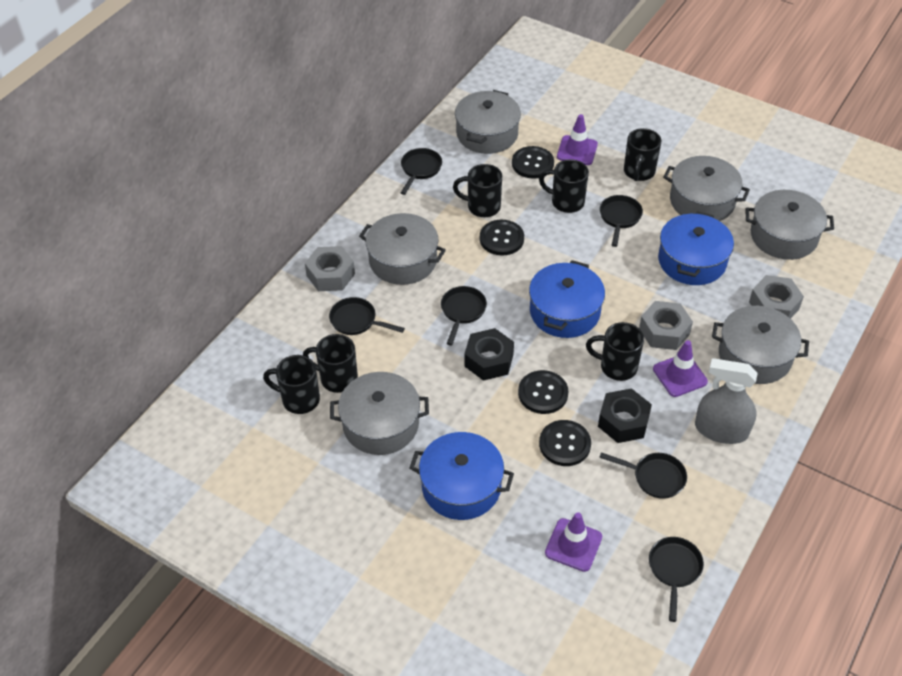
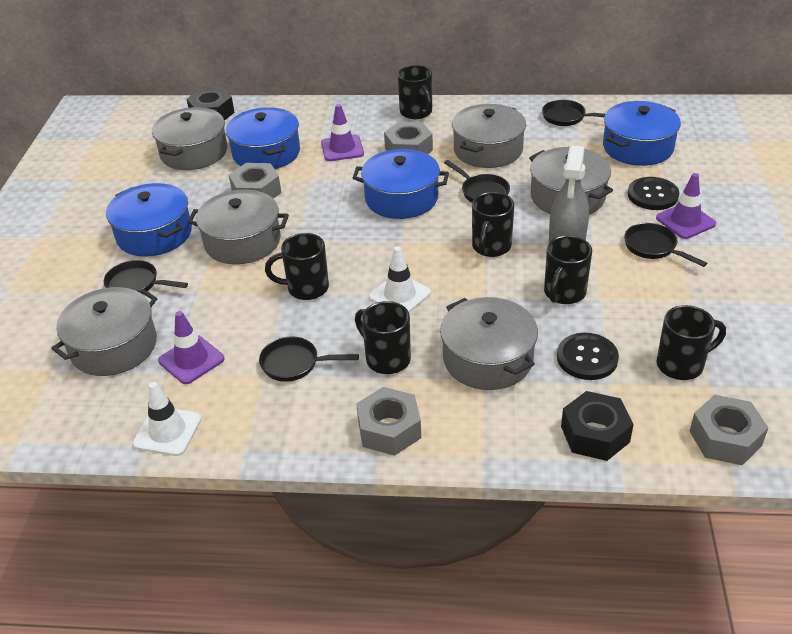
black button: 4 -> 2
black pan: 6 -> 5
blue pot: 3 -> 4
grey nut: 3 -> 4
white traffic cone: 0 -> 2

